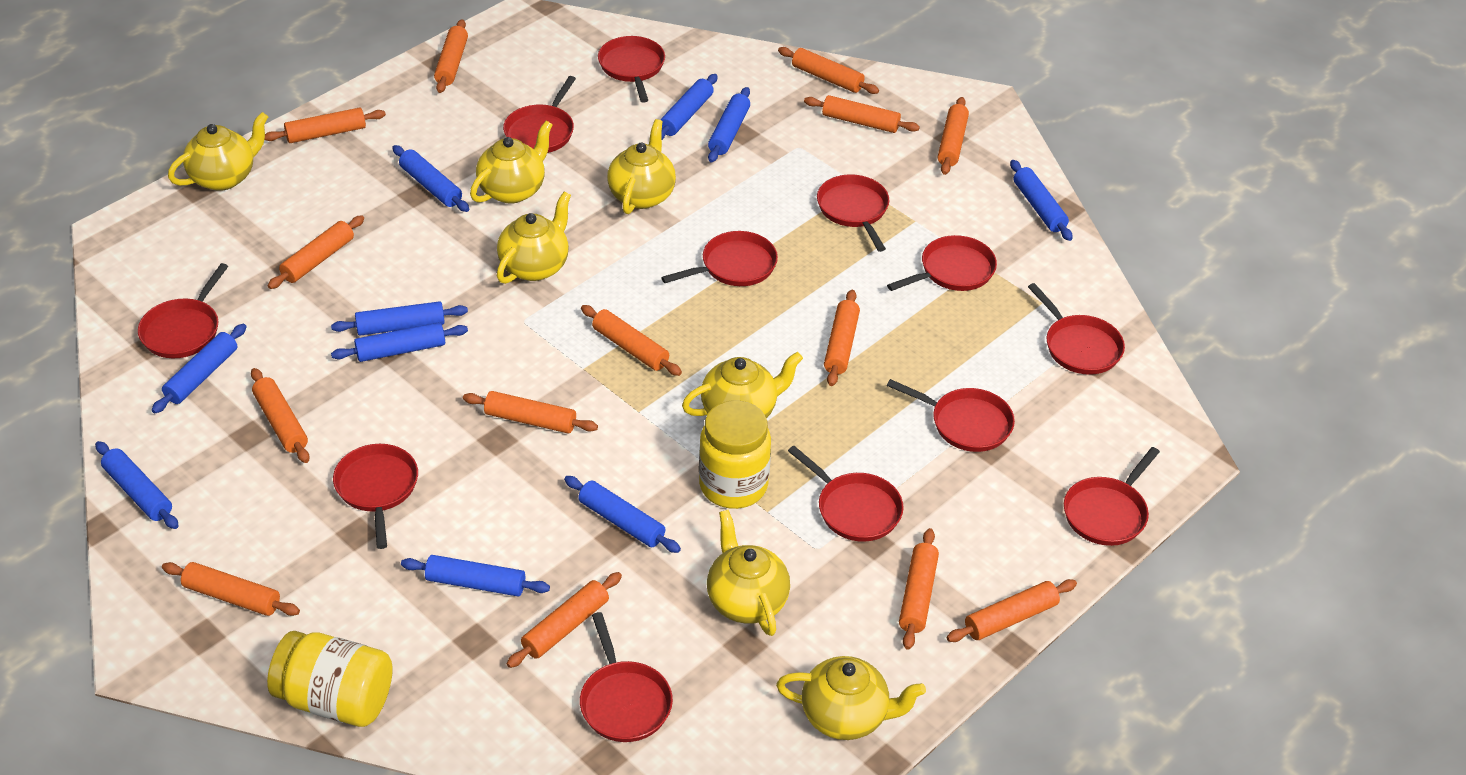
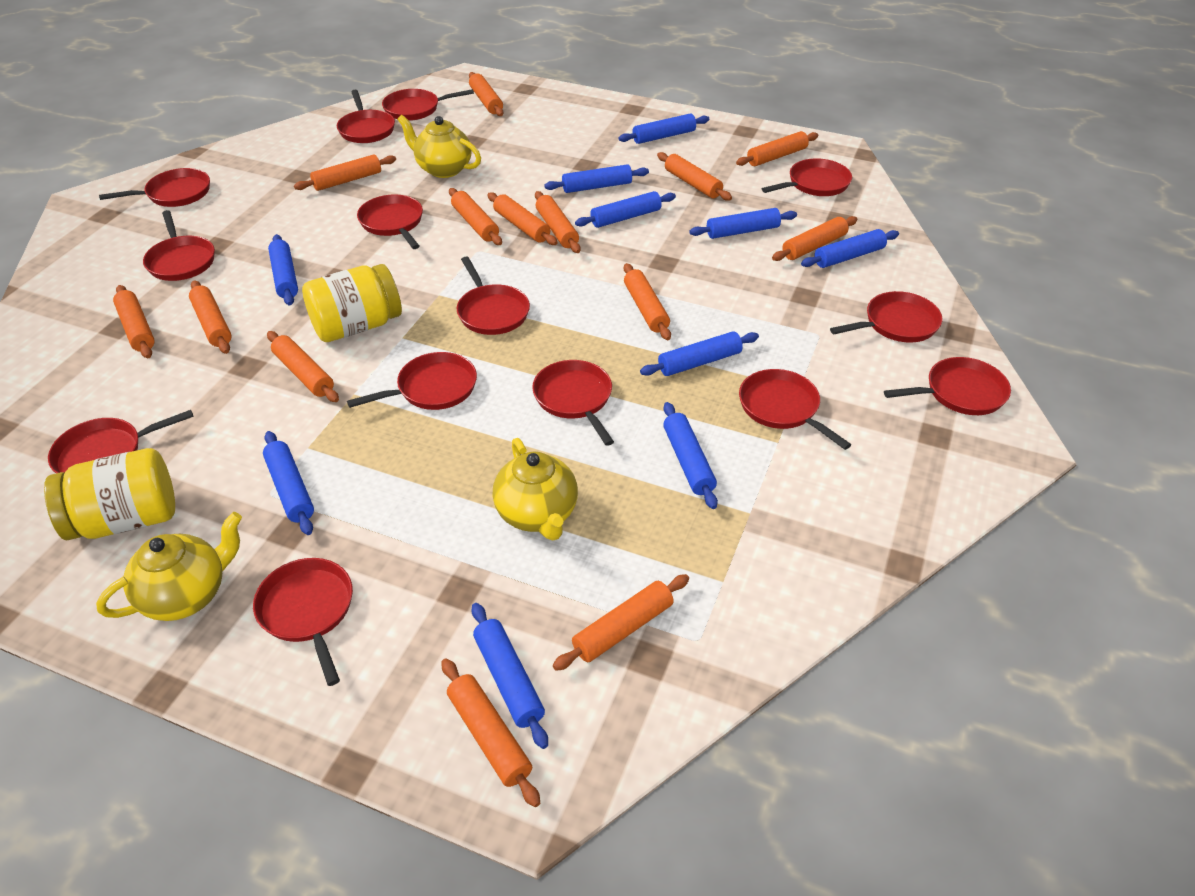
red pan: 12 -> 14
yellow teapot: 7 -> 3

